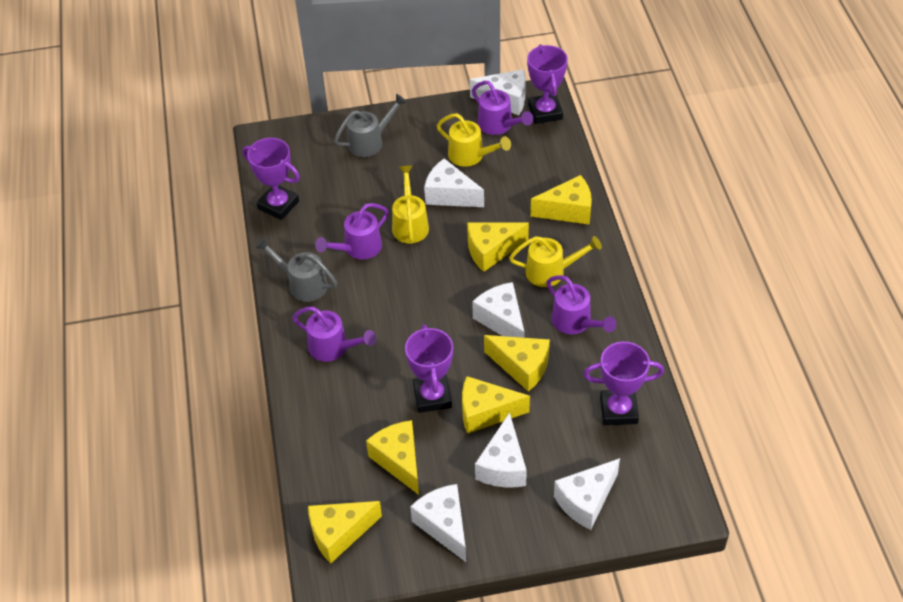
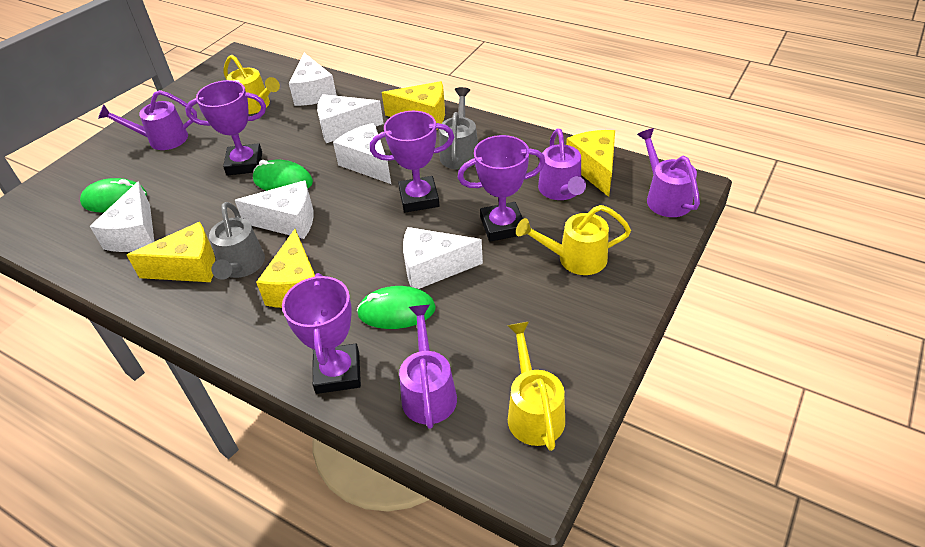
green mouse: 0 -> 3
yellow cheese: 6 -> 4

